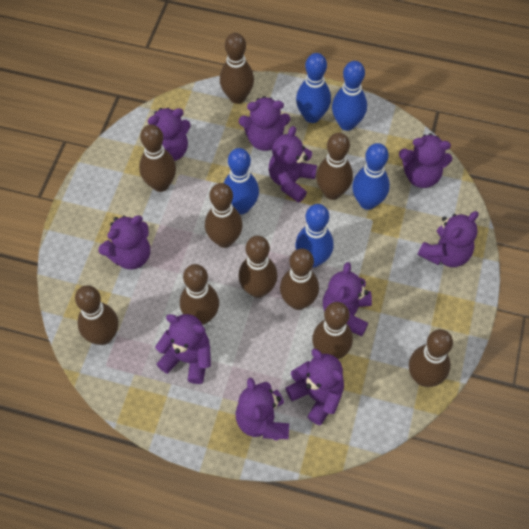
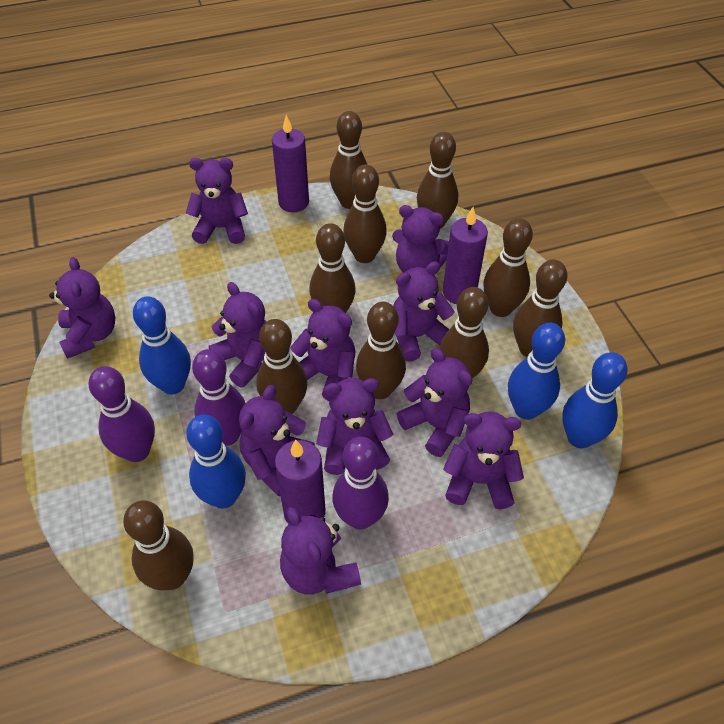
blue bowling pin: 5 -> 4
purple bowling pin: 0 -> 3
purple candle: 0 -> 3
purple teddy bear: 10 -> 11

